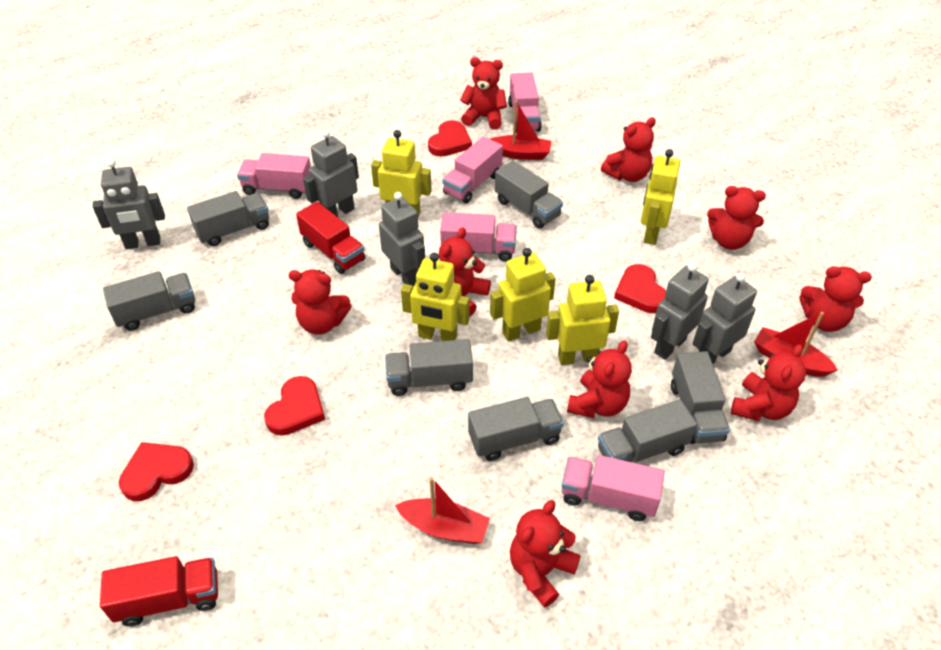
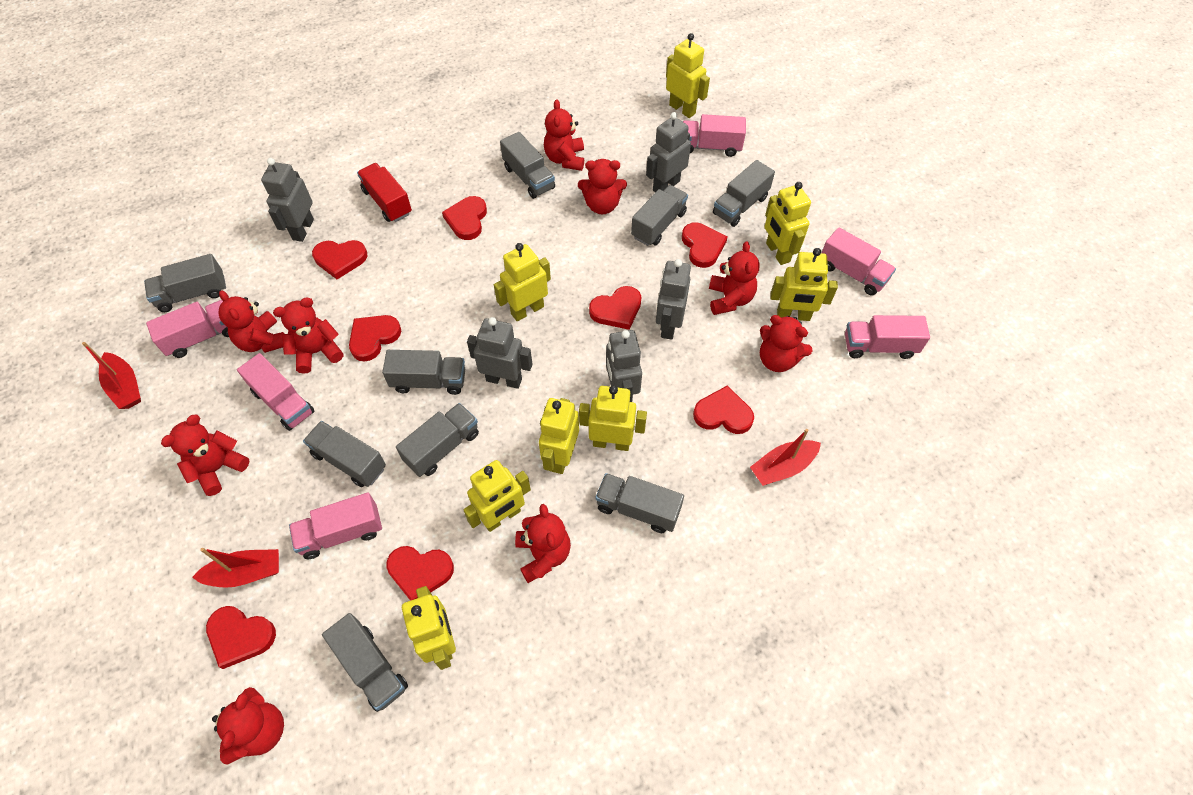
grey truck: 7 -> 9
pink truck: 5 -> 6
red heart: 4 -> 8
red truck: 2 -> 1
yellow robot: 5 -> 8

